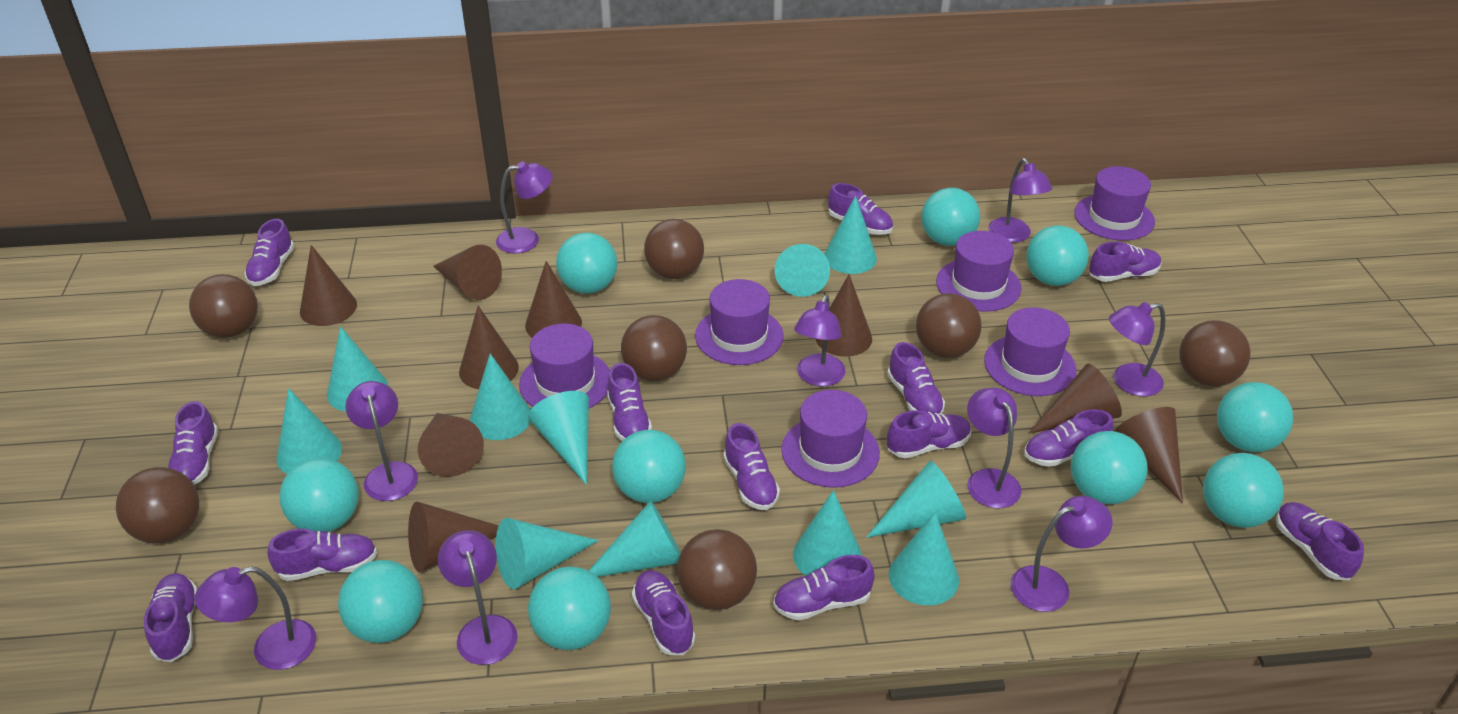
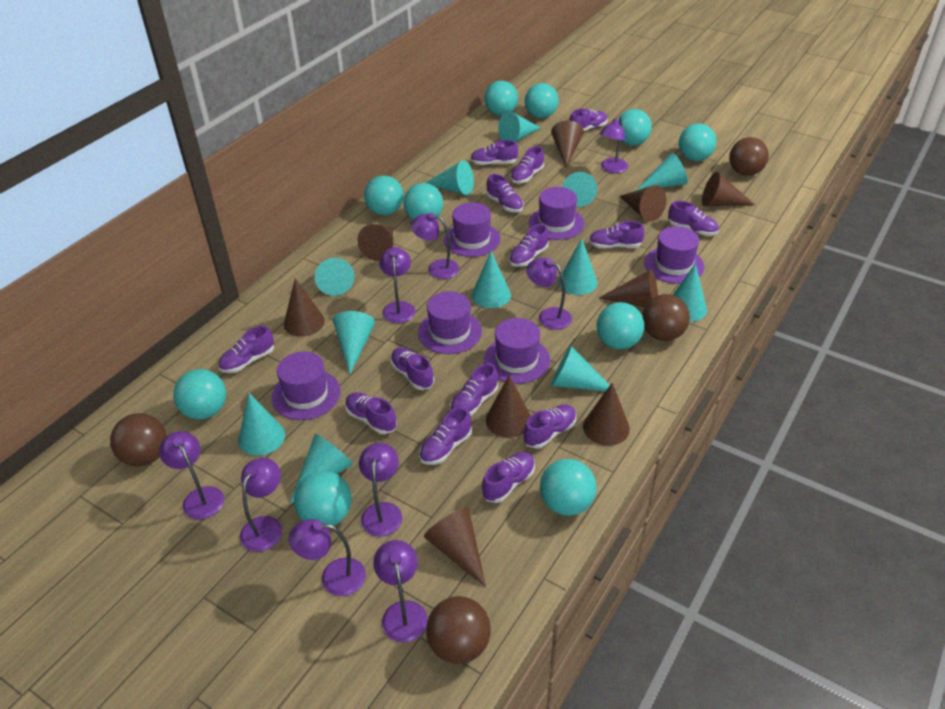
brown ball: 7 -> 4
turquoise cone: 11 -> 12

